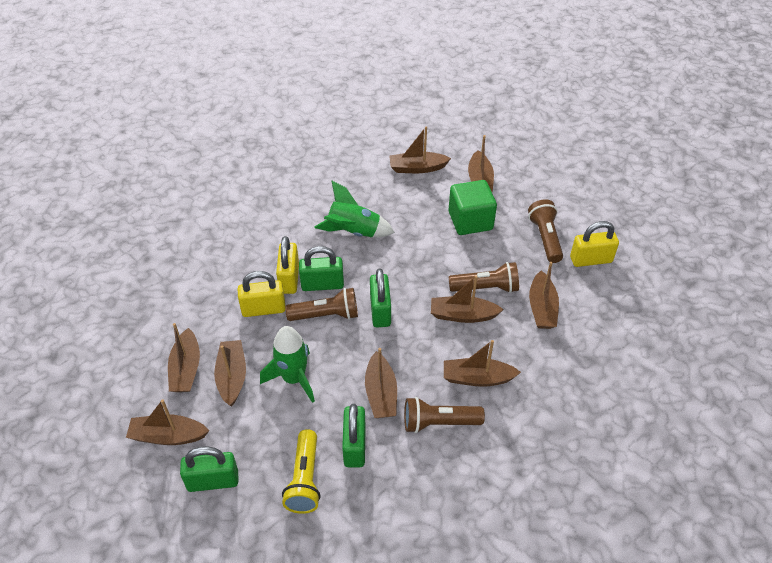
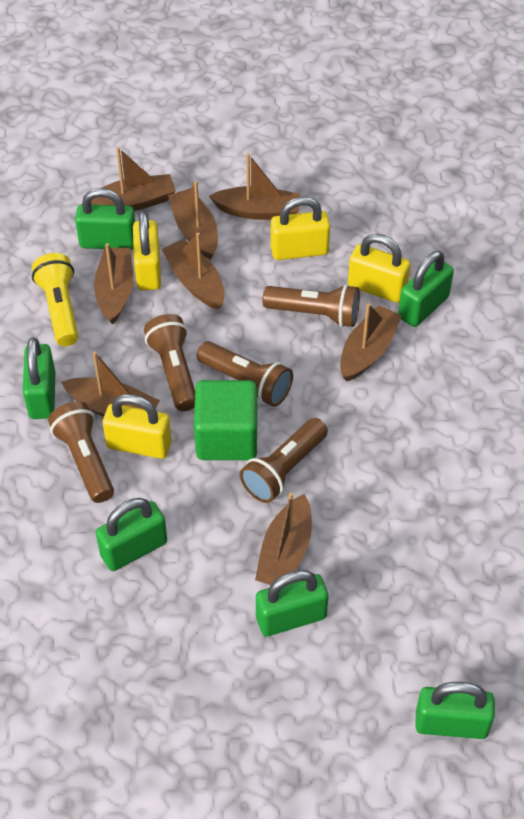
brown boat: 9 -> 8
brown flashlight: 4 -> 5
green padlock: 4 -> 6
green rocket: 2 -> 0
yellow padlock: 3 -> 4

